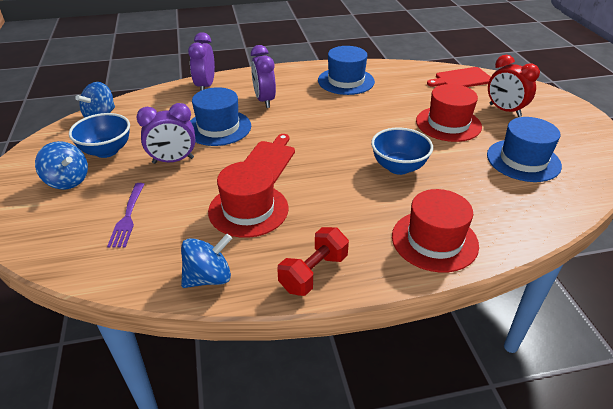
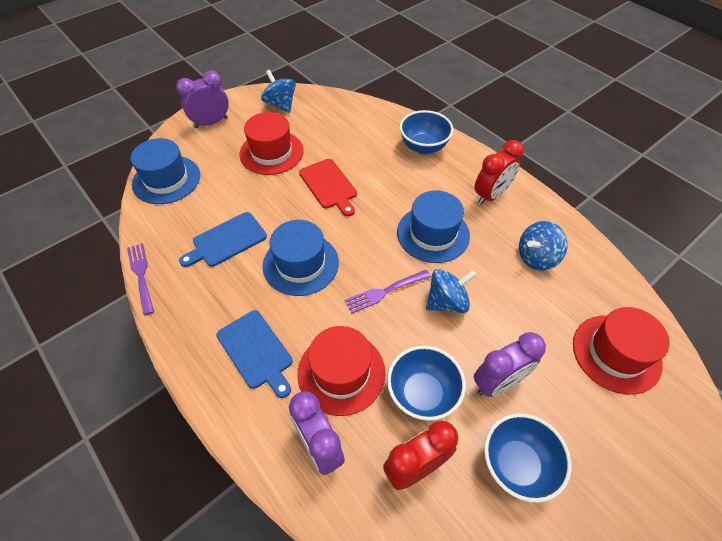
blue bowl: 2 -> 3
blue cutting board: 0 -> 2
purple fork: 1 -> 2
red clock: 1 -> 2
red cutting board: 2 -> 1
red dumbbell: 1 -> 0

